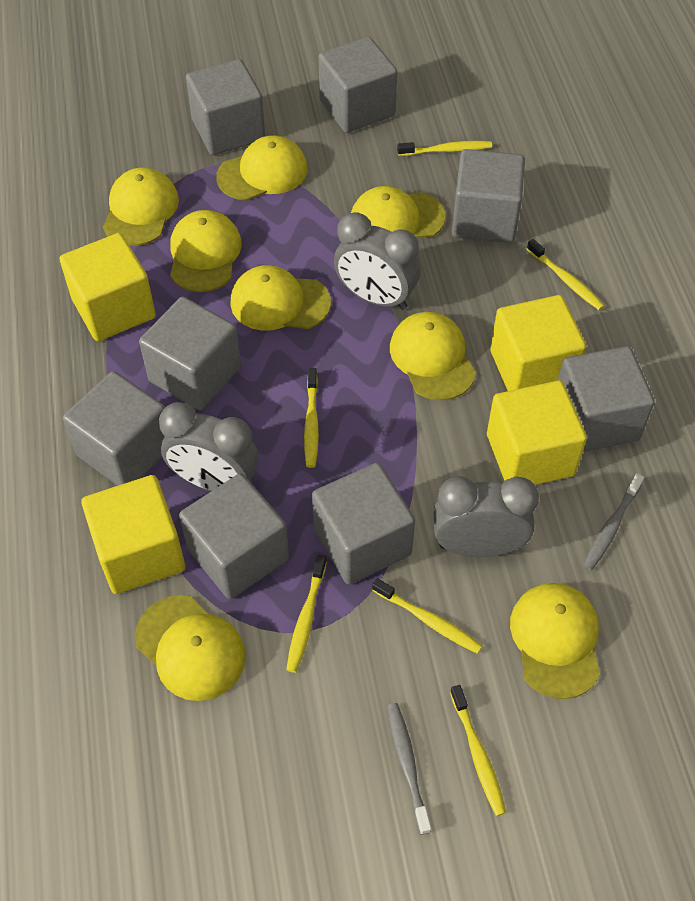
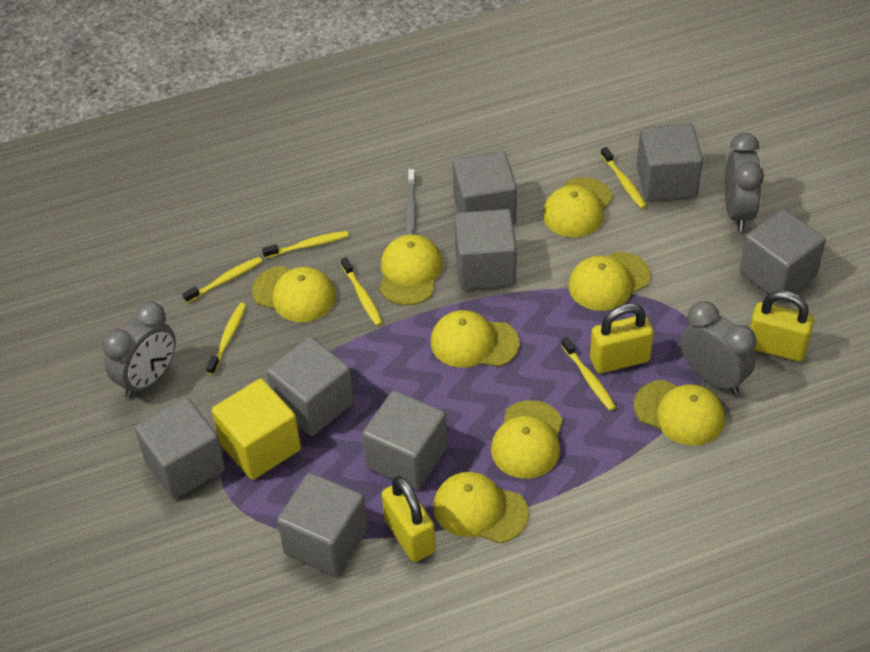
grey toothbrush: 2 -> 1
yellow cube: 4 -> 1
yellow padlock: 0 -> 3

